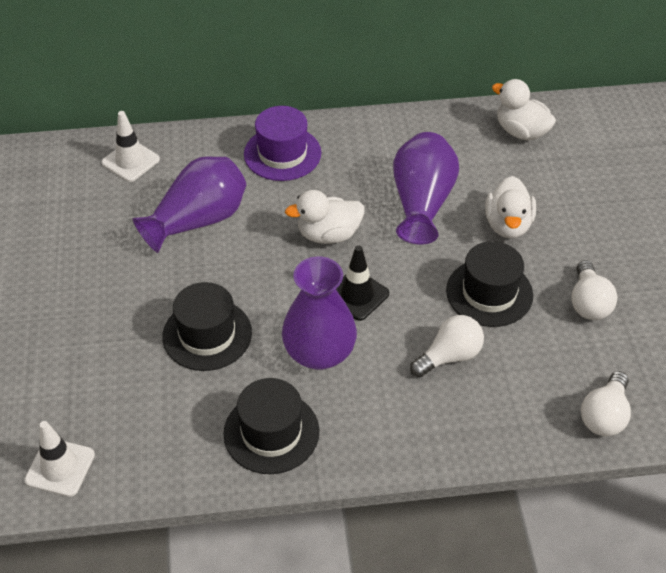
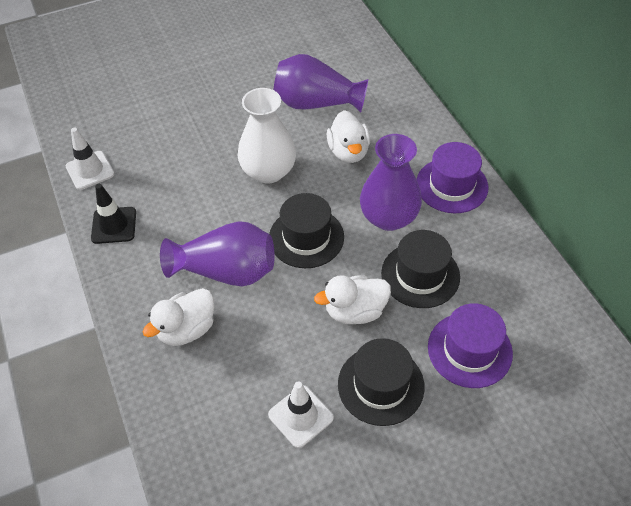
purple hat: 1 -> 2
white light bulb: 3 -> 0
white vase: 0 -> 1

